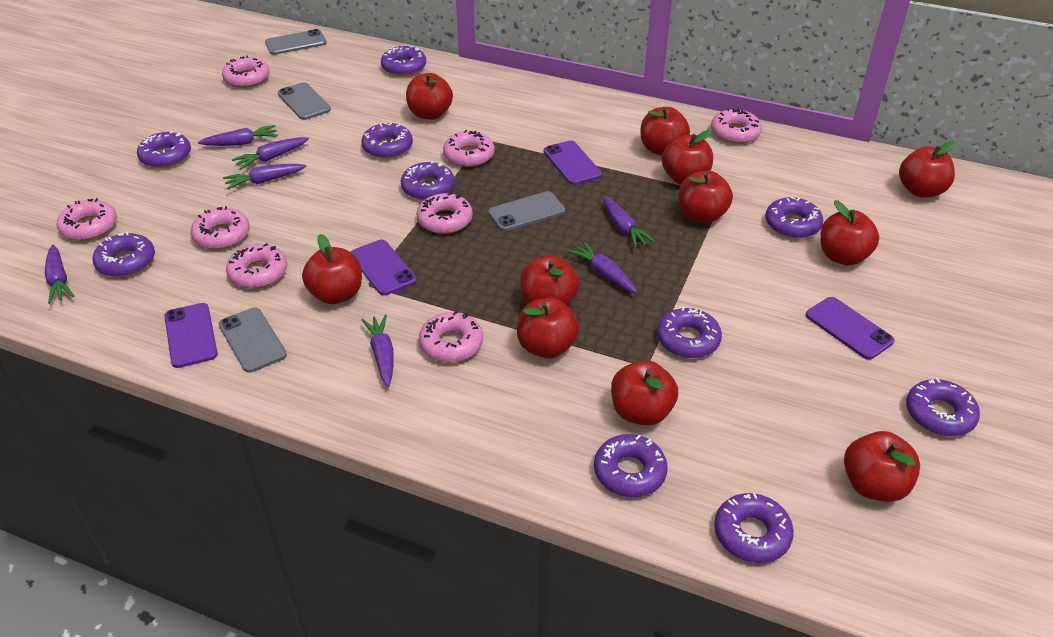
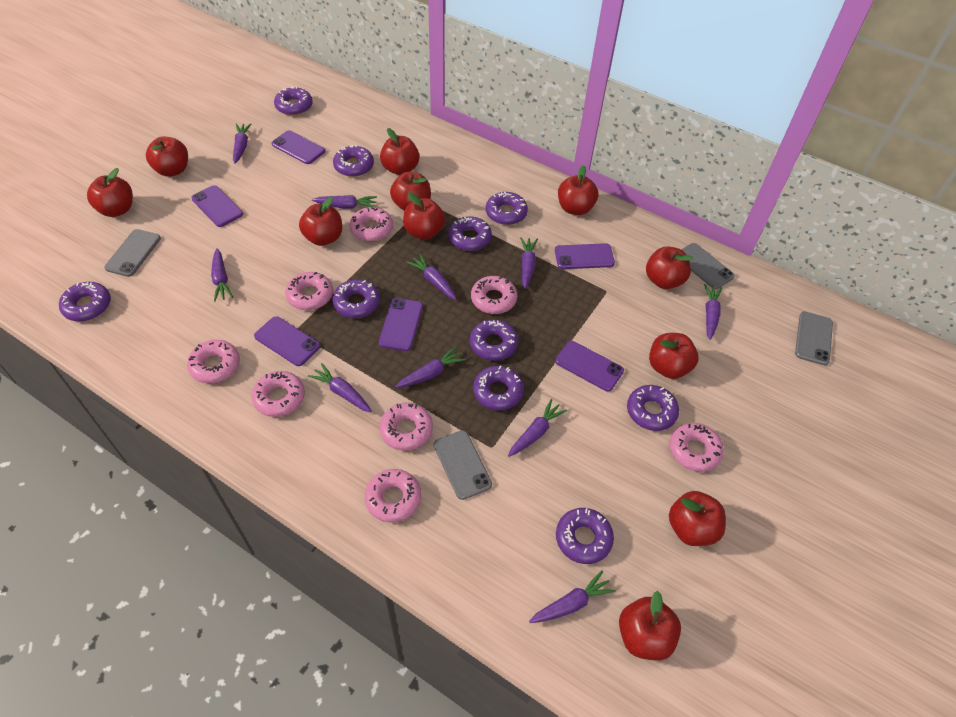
purple carrot: 7 -> 10
purple phone: 4 -> 6

